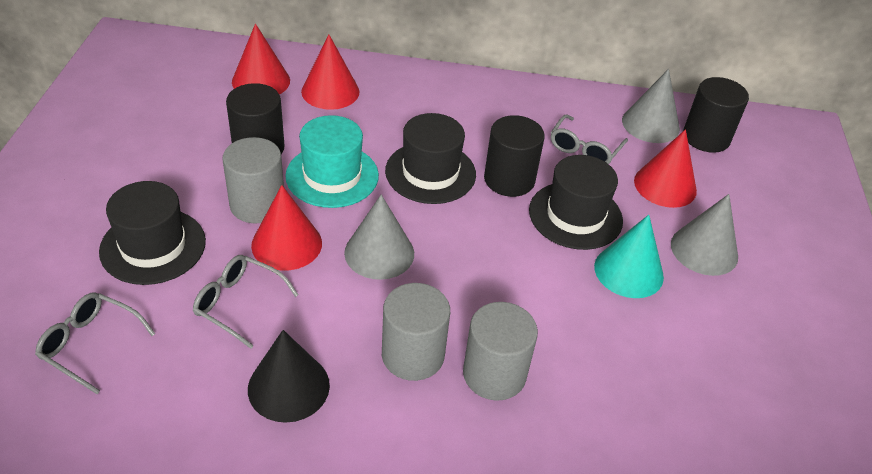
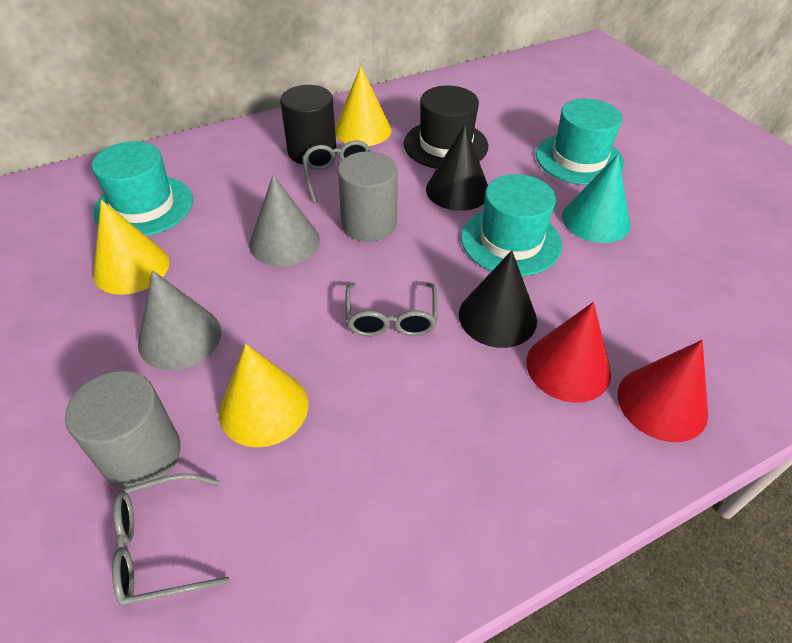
black cone: 1 -> 2
black cylinder: 3 -> 1
black hat: 3 -> 1
grey cone: 3 -> 2
grey cylinder: 3 -> 2
red cone: 4 -> 2
turquoise hat: 1 -> 3
yellow cone: 0 -> 3

